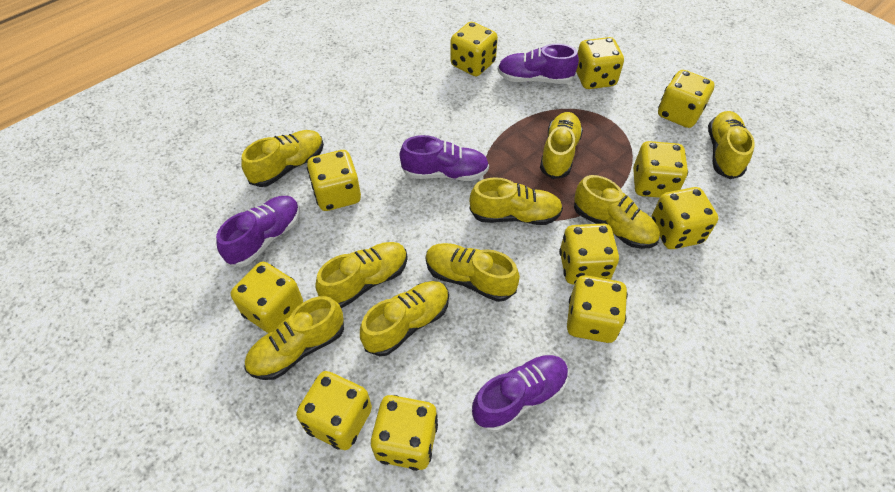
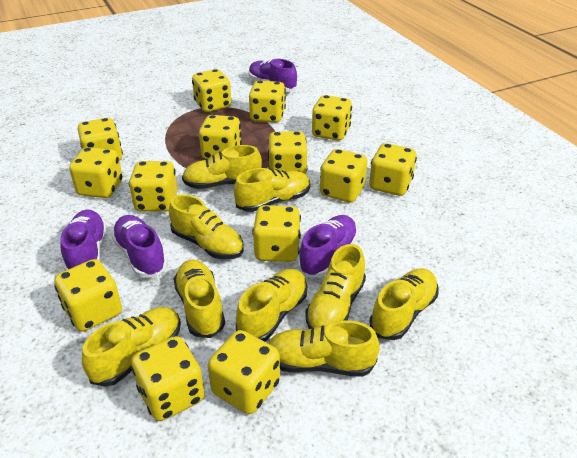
yellow dice: 11 -> 14

